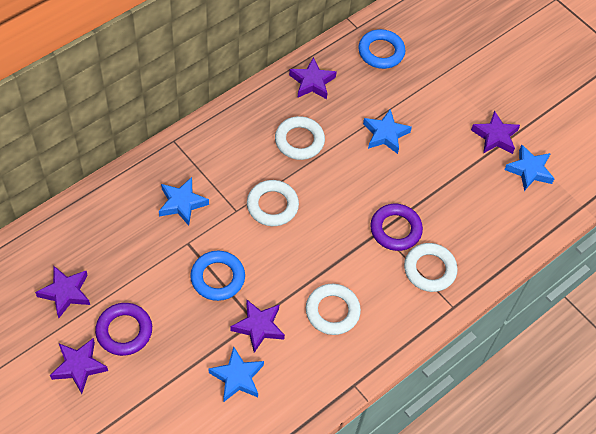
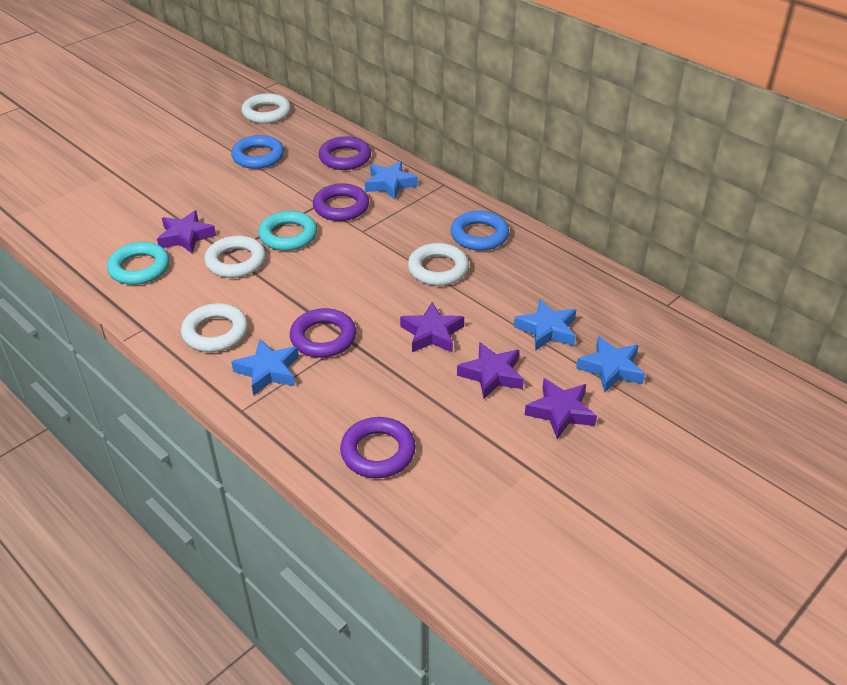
purple ring: 2 -> 4
purple star: 5 -> 4
turquoise ring: 0 -> 2

